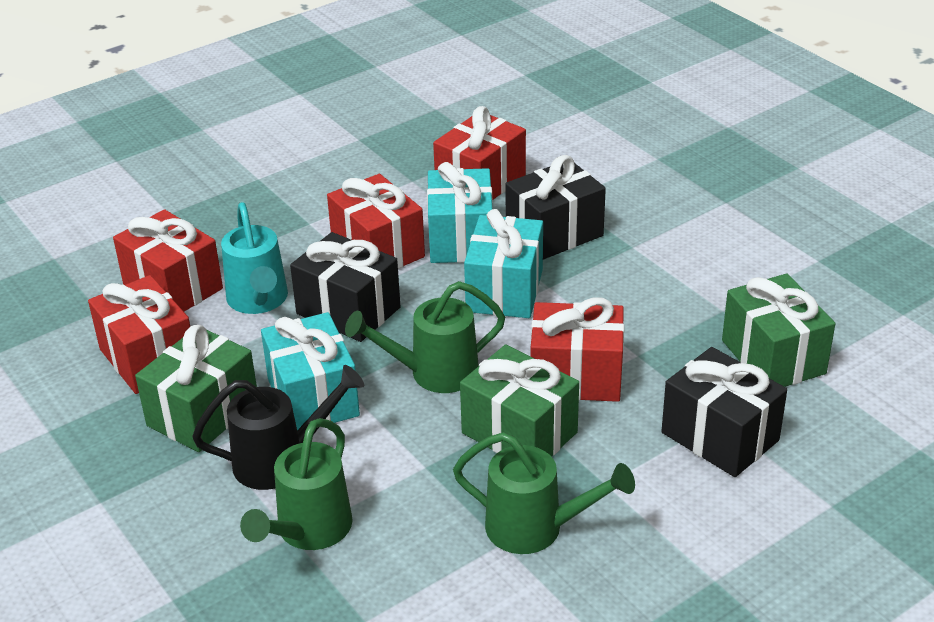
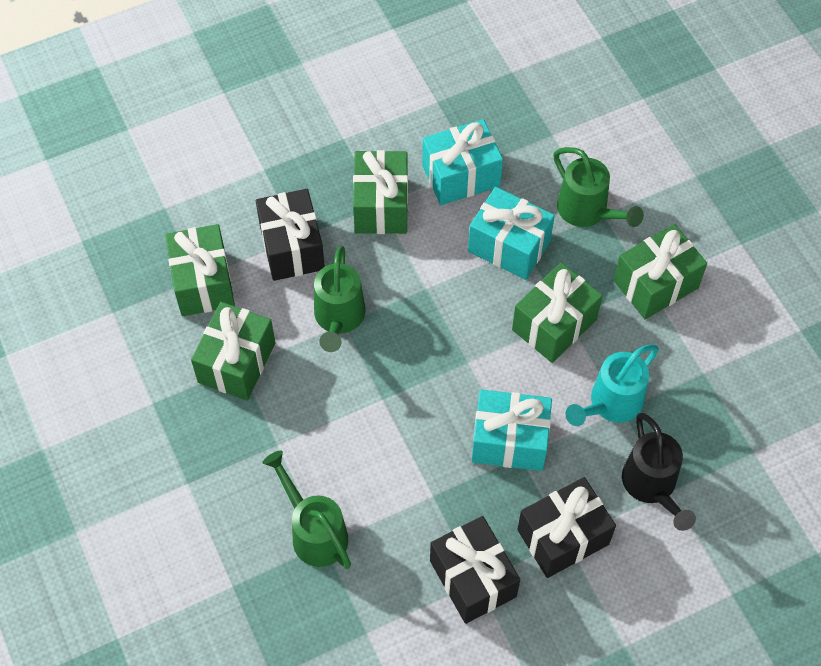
green gift: 3 -> 5
red gift: 5 -> 0

